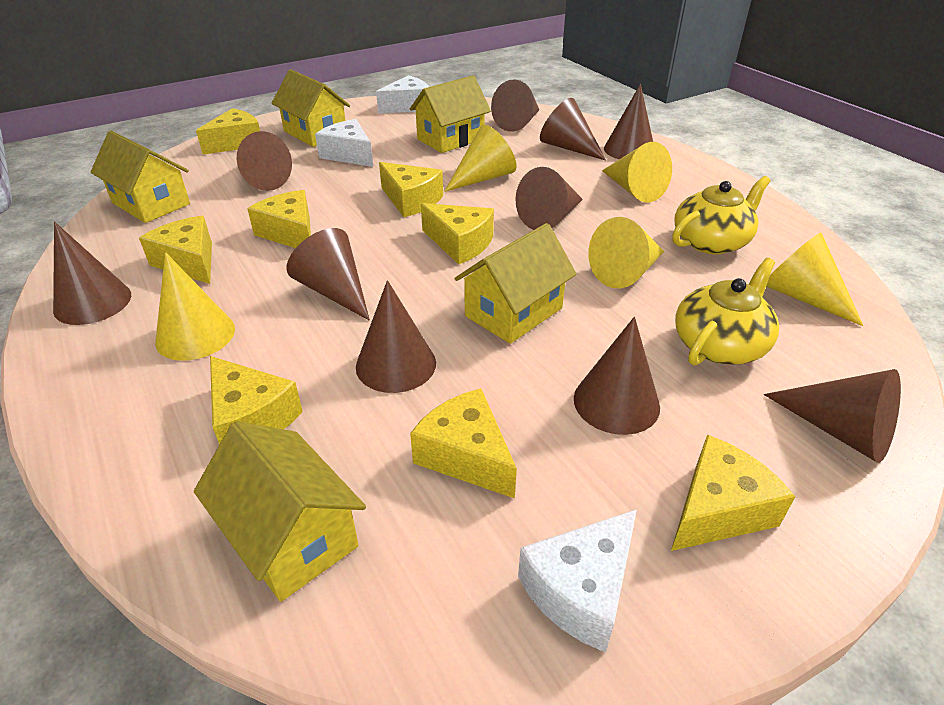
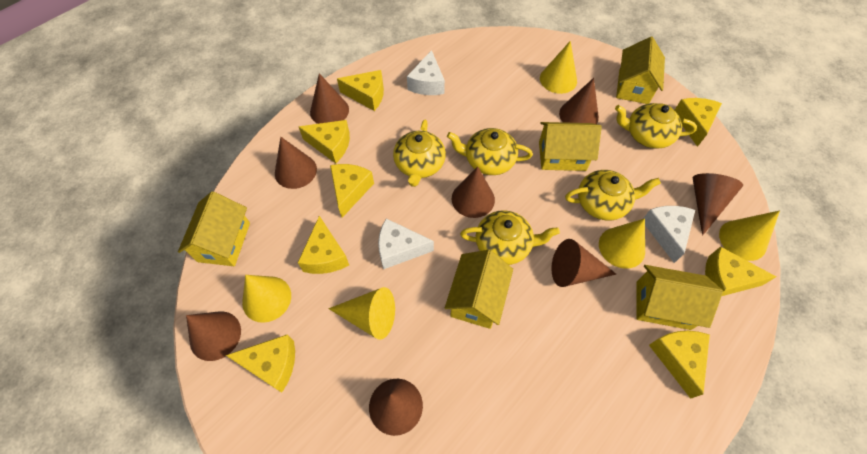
brown cone: 10 -> 8
yellow teapot: 2 -> 5

